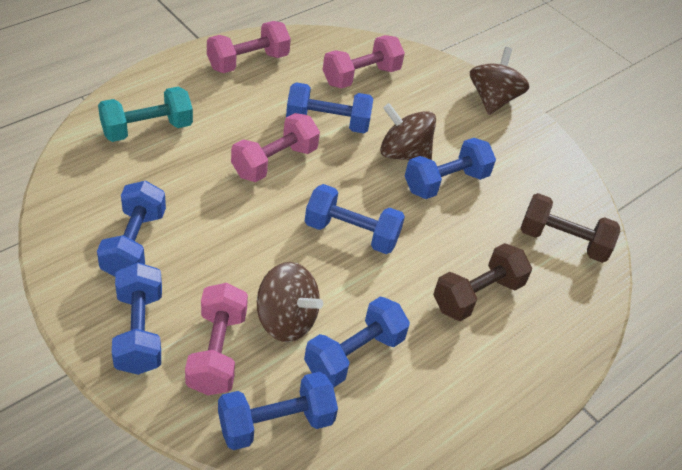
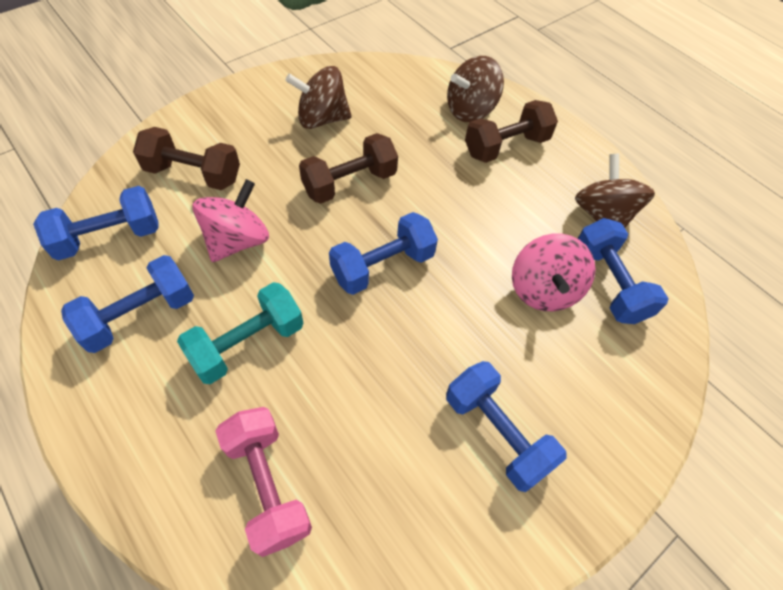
blue dumbbell: 7 -> 5
brown dumbbell: 2 -> 3
pink dumbbell: 4 -> 1
pink spinning top: 0 -> 2

